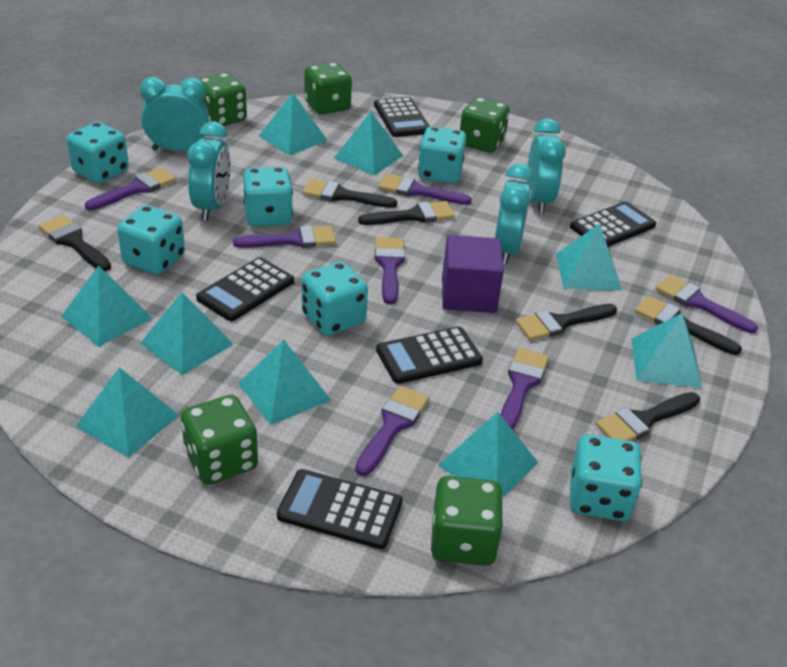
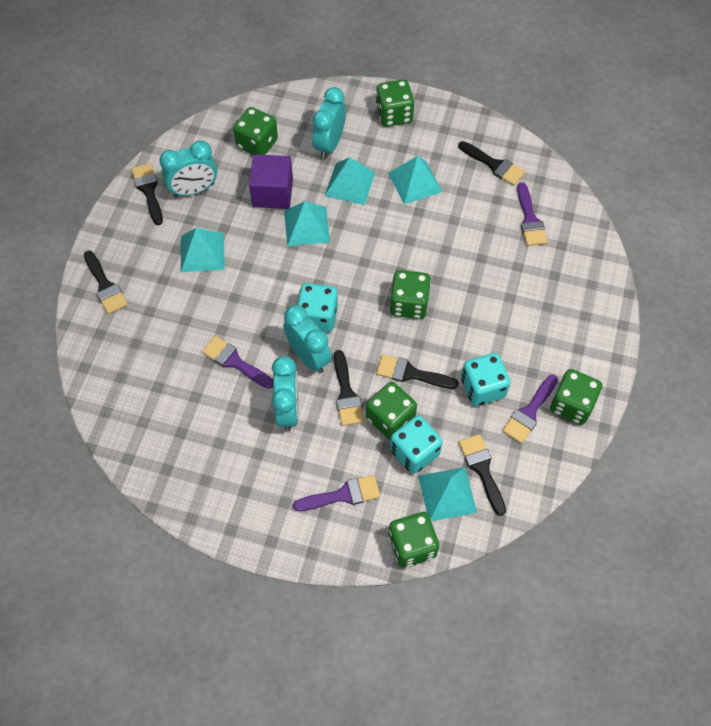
black calculator: 5 -> 0
green dice: 5 -> 6
purple brush: 7 -> 4
turquoise dice: 6 -> 3
turquoise pyramid: 9 -> 5

